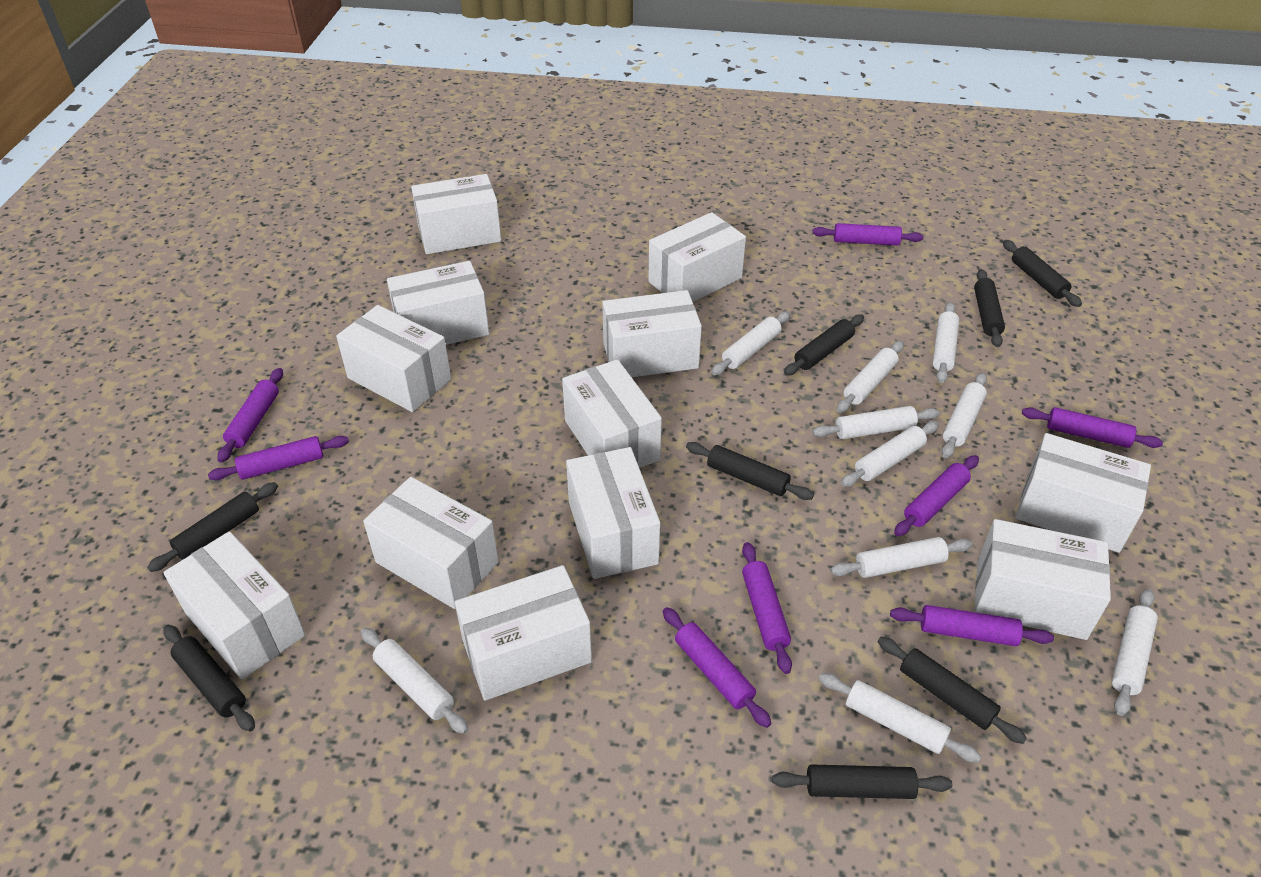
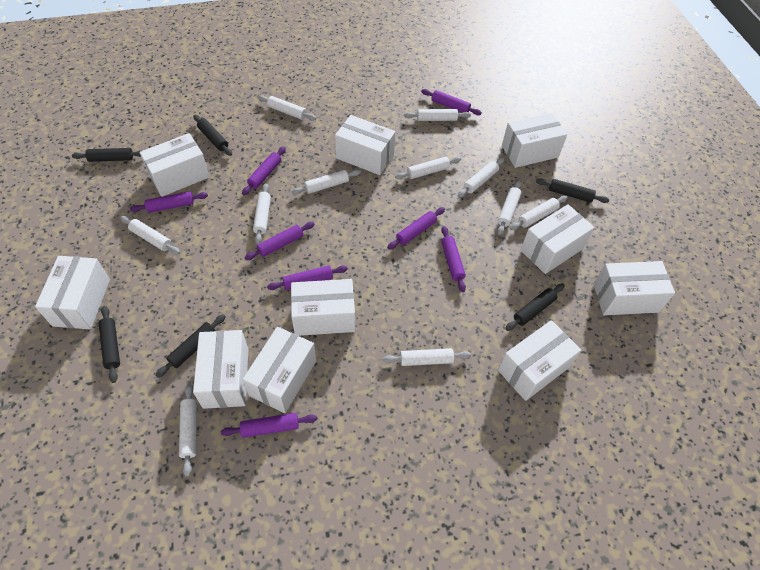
black rolling pin: 8 -> 6
white box: 12 -> 10
white rolling pin: 10 -> 11

